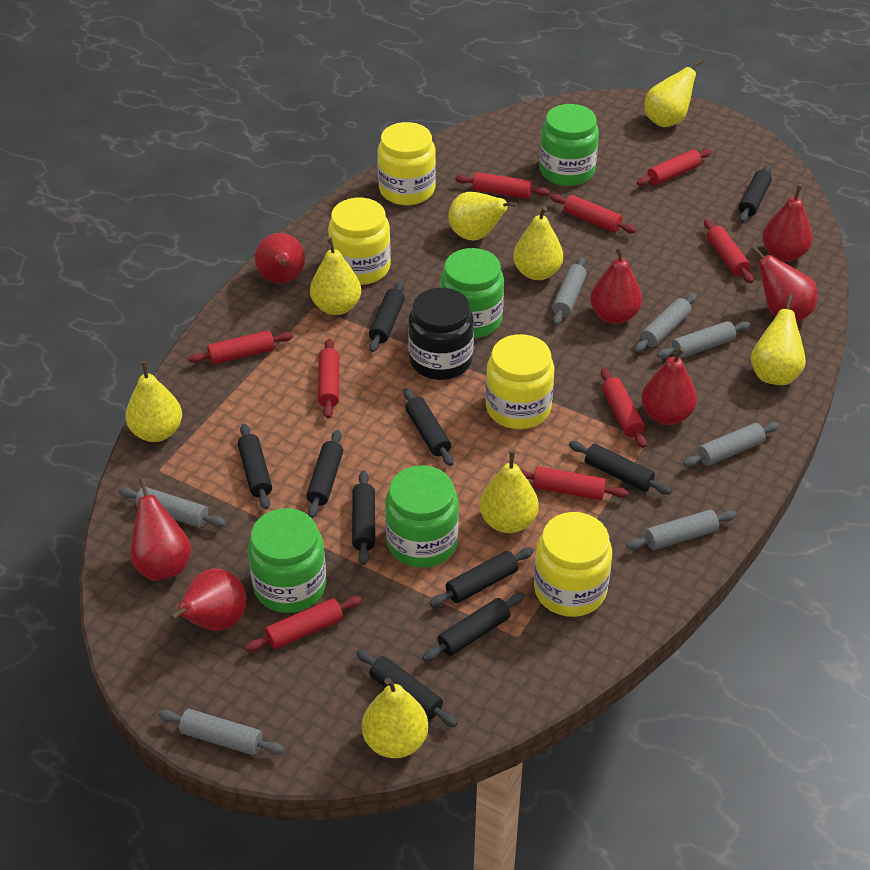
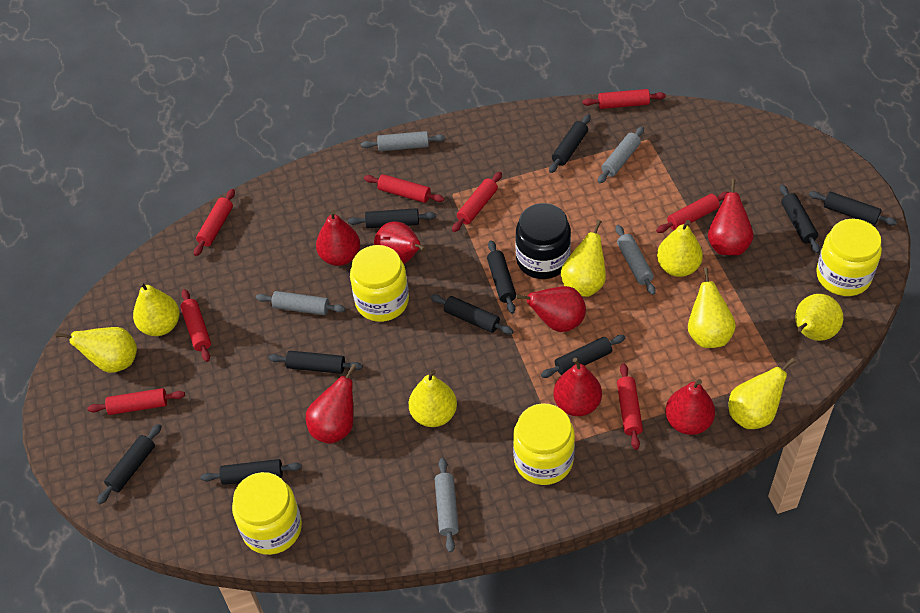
green jar: 4 -> 0
grey rolling pin: 7 -> 5
red rolling pin: 9 -> 8

